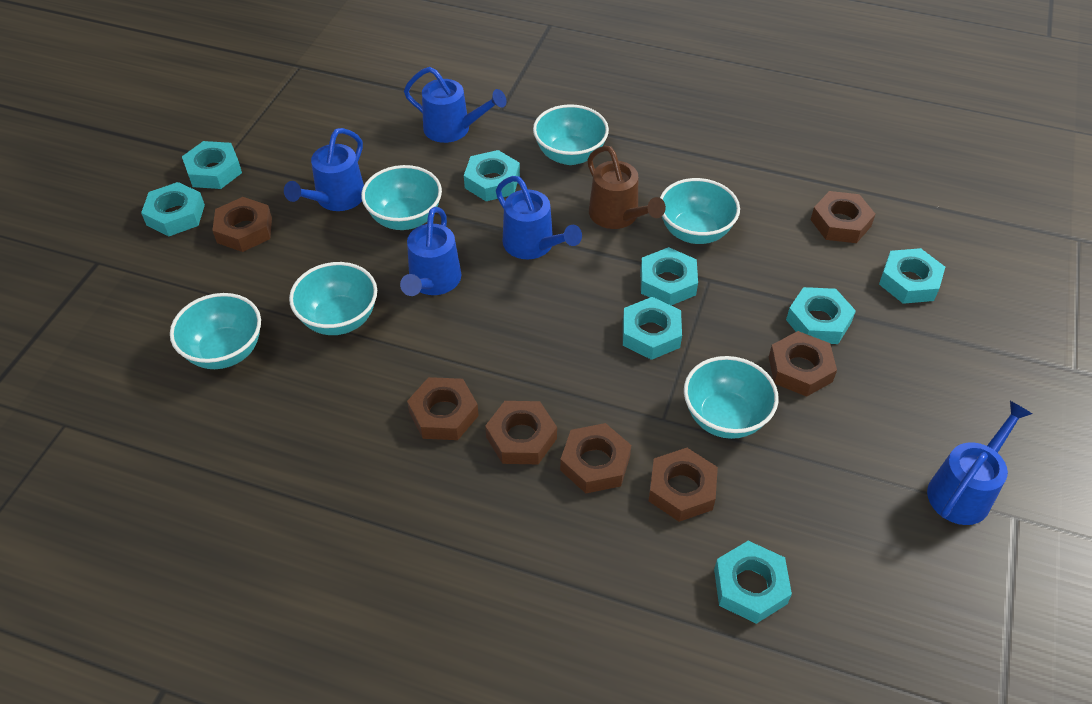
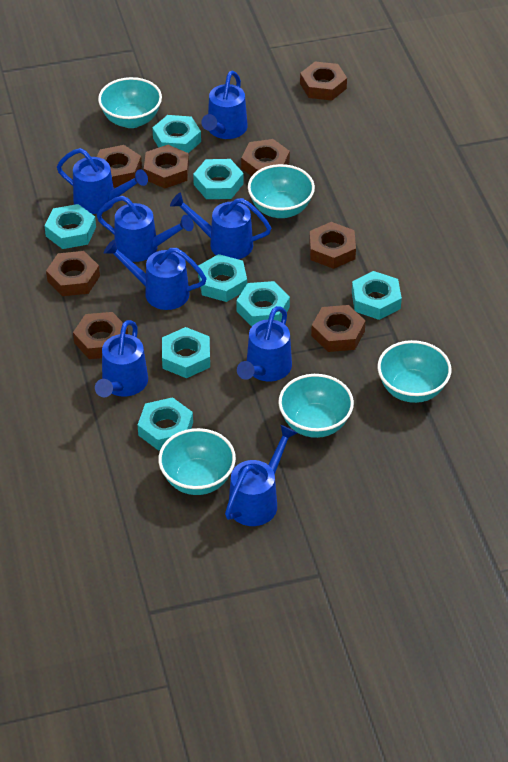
blue watering can: 5 -> 8
brown nut: 7 -> 8
brown watering can: 1 -> 0
turquoise bowl: 6 -> 5

